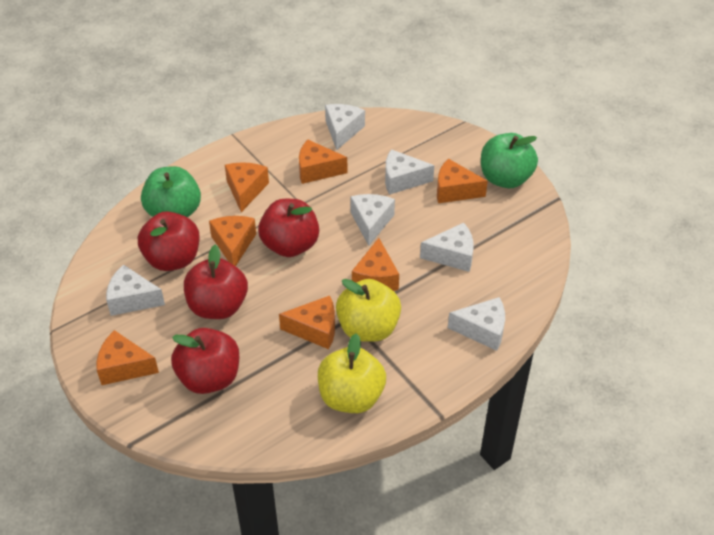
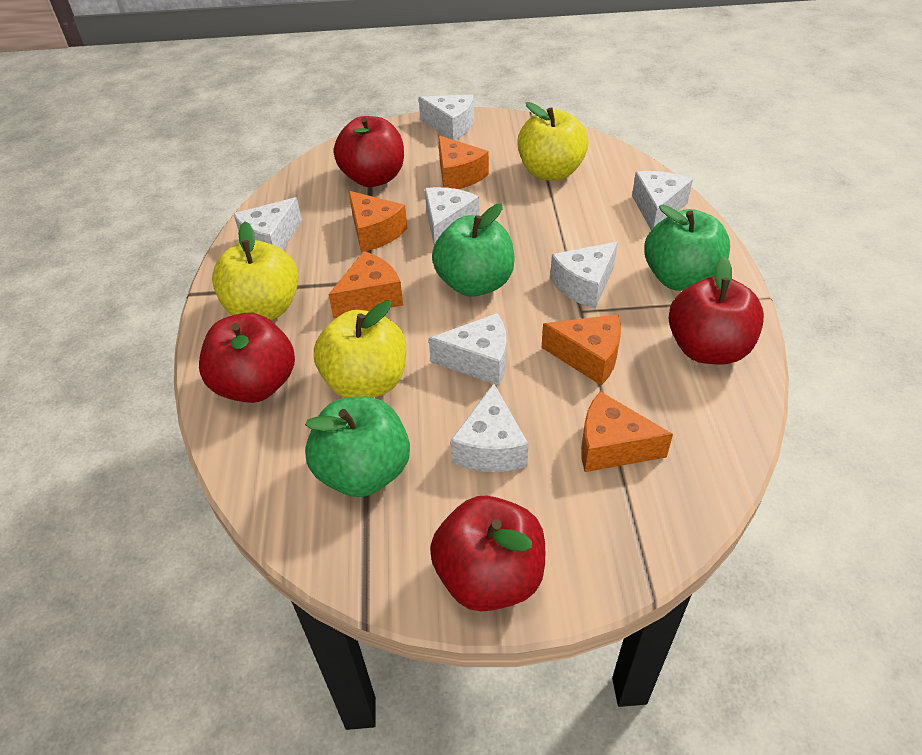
green apple: 2 -> 3
orange cheese: 7 -> 5
white cheese: 6 -> 7
yellow apple: 2 -> 3

